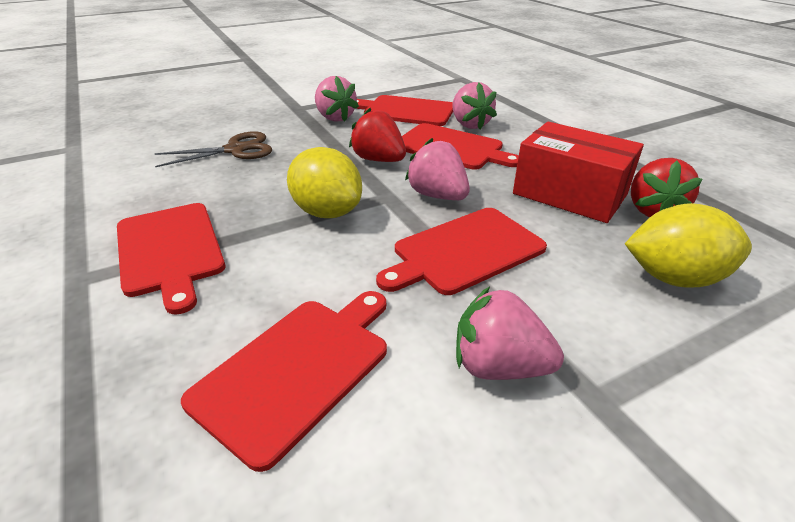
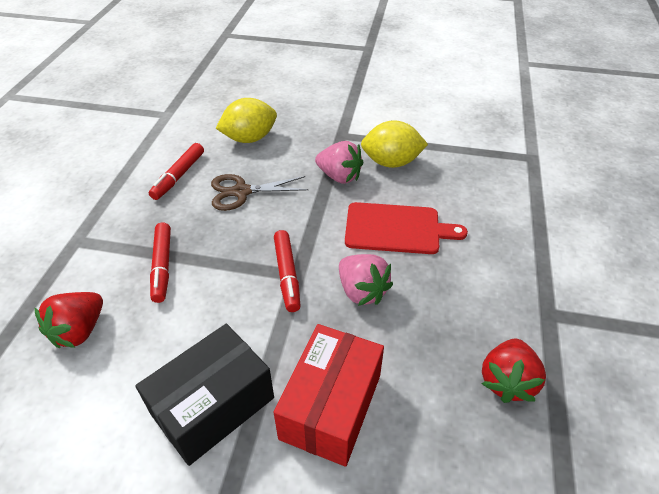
black box: 0 -> 1
pink strawberry: 4 -> 2
red cutting board: 5 -> 1
red marker: 0 -> 3

